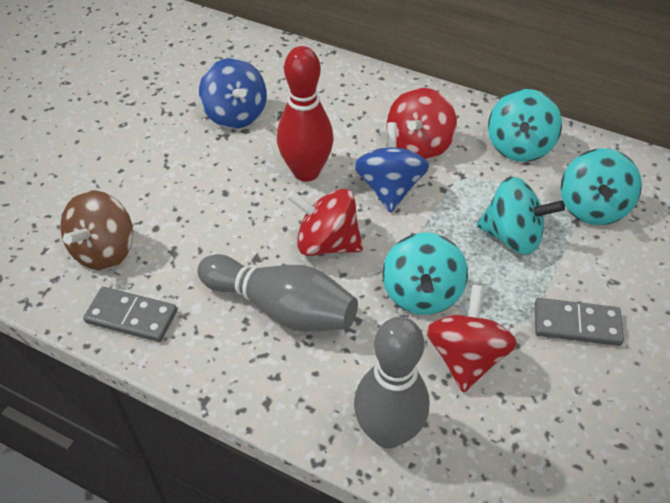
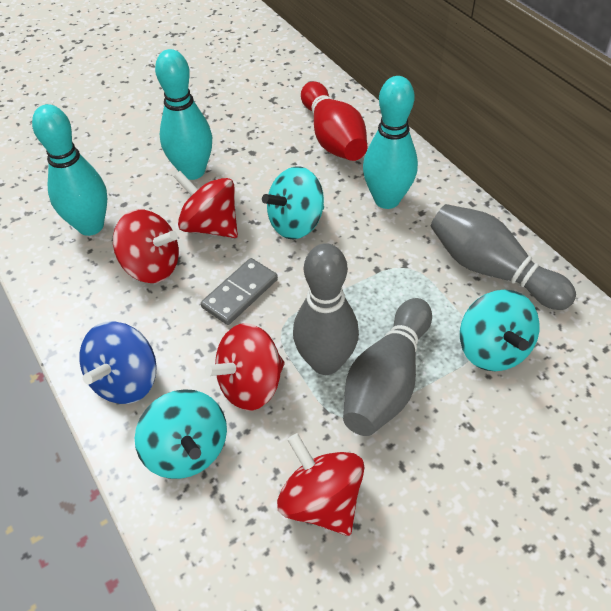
blue spinning top: 2 -> 1
brown spinning top: 1 -> 0
grey bowling pin: 2 -> 3
grey domino: 2 -> 1
red spinning top: 3 -> 4
turquoise bowling pin: 0 -> 3
turquoise spinning top: 4 -> 3

